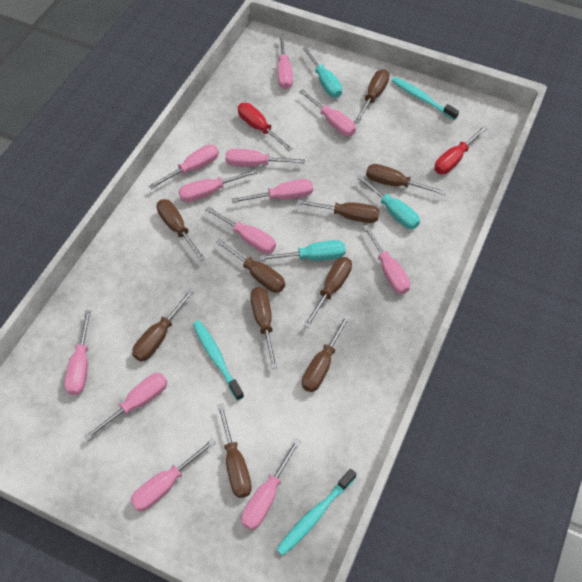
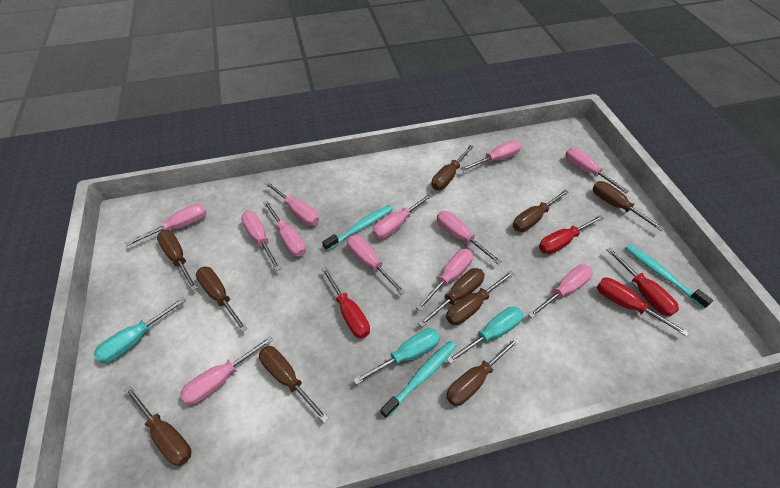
red screwdriver: 2 -> 4

